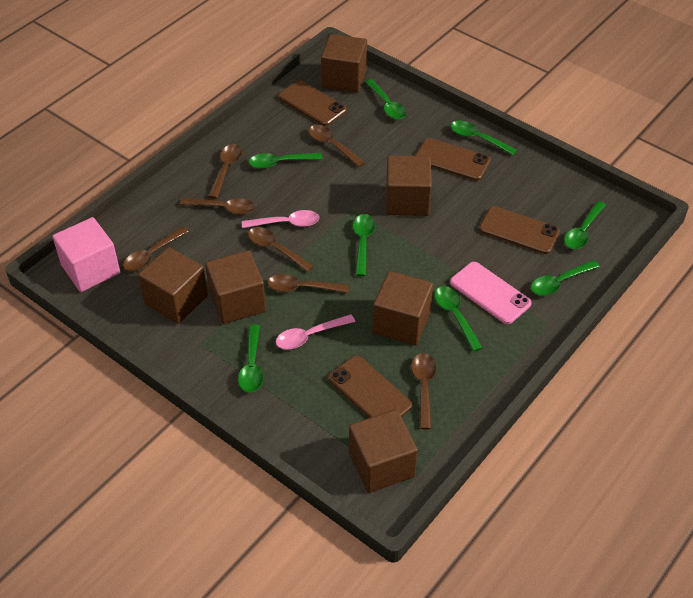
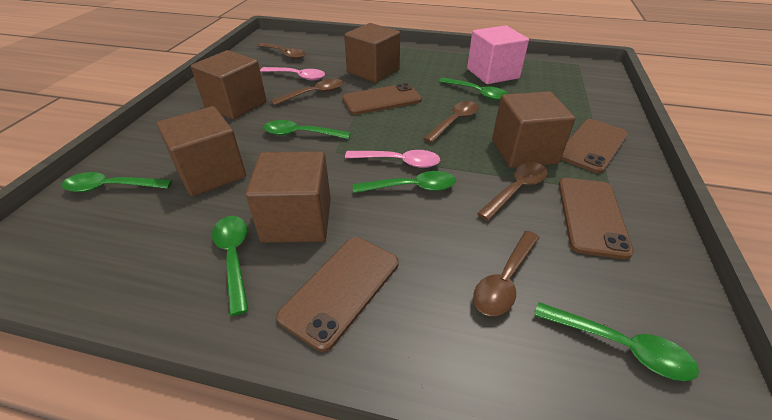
brown cube: 6 -> 5
brown spoon: 7 -> 5
green spoon: 8 -> 6
pink phone: 1 -> 0

